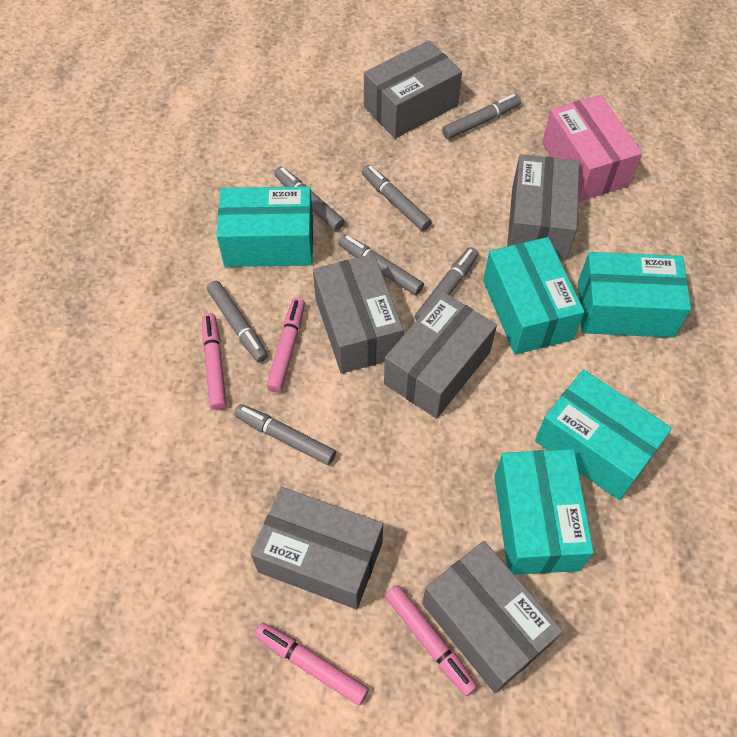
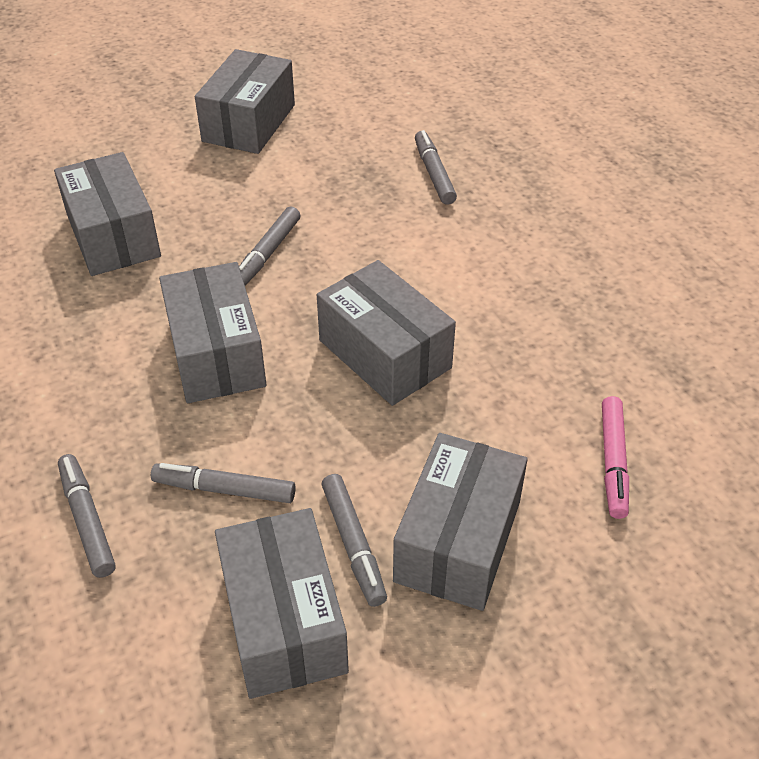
grey marker: 7 -> 5
pink box: 1 -> 0
pink marker: 4 -> 1
turquoise box: 5 -> 0

